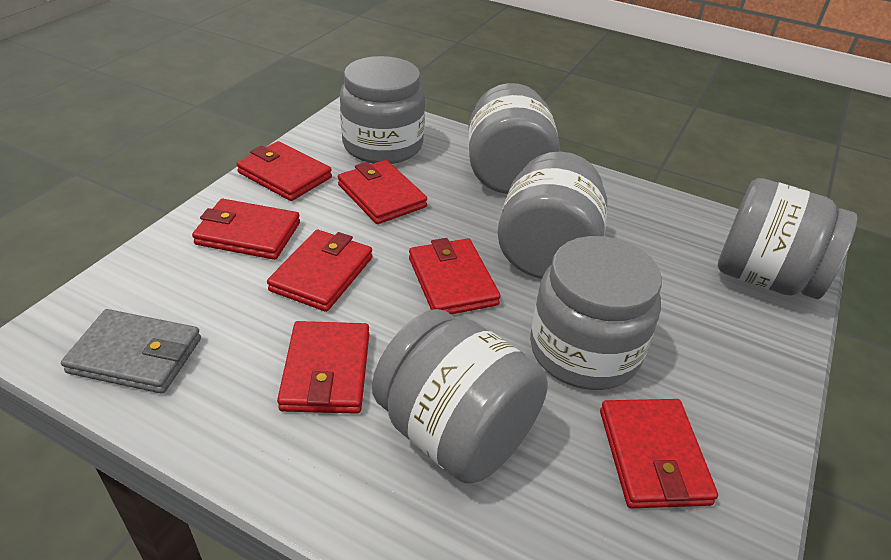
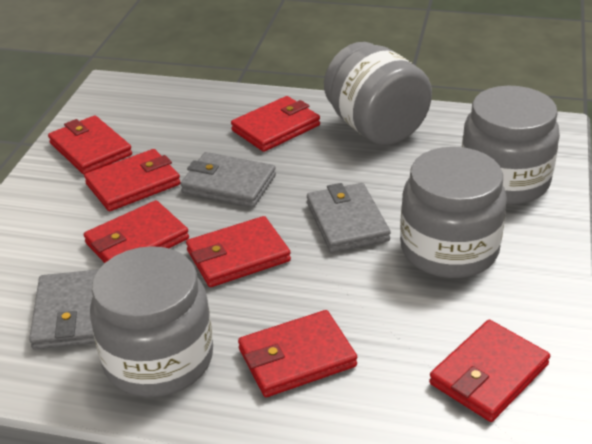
grey jar: 6 -> 4
grey wallet: 1 -> 3

